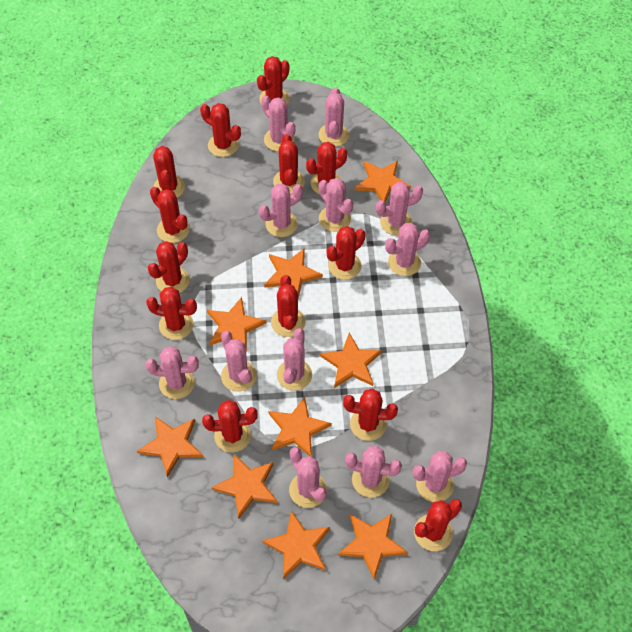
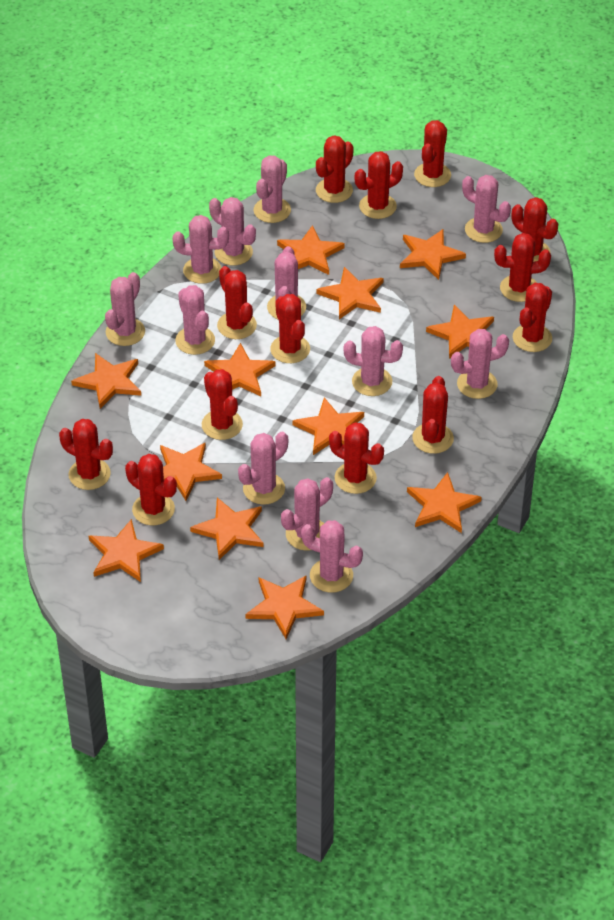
orange star: 9 -> 12

